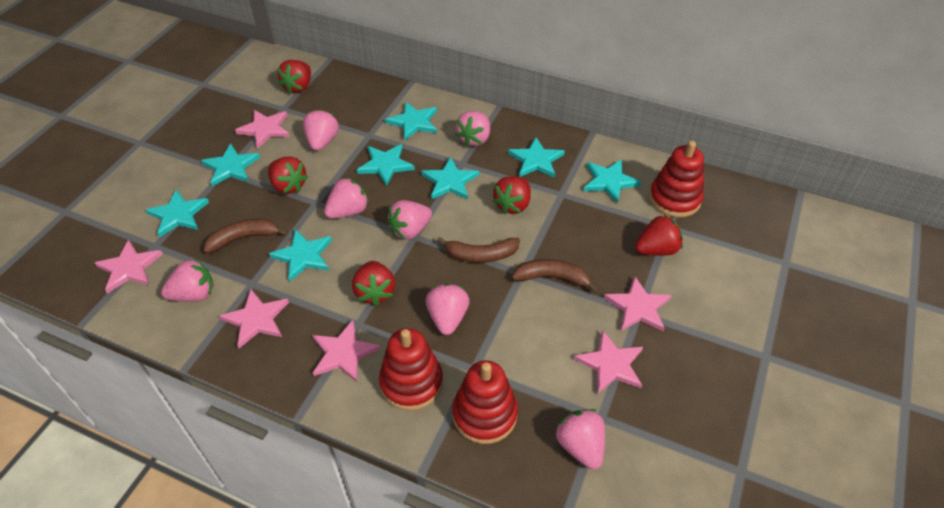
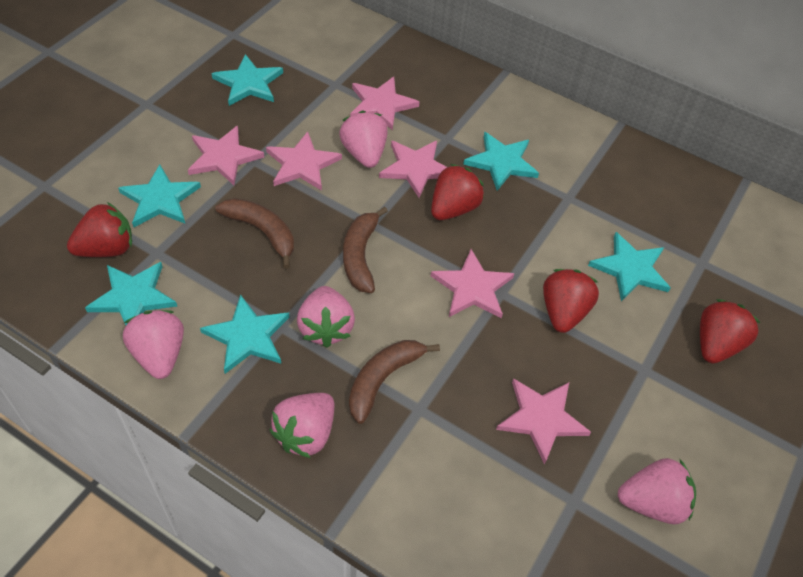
pink strawberry: 7 -> 5
red stacking toy: 3 -> 0
red strawberry: 5 -> 4
turquoise star: 8 -> 6

